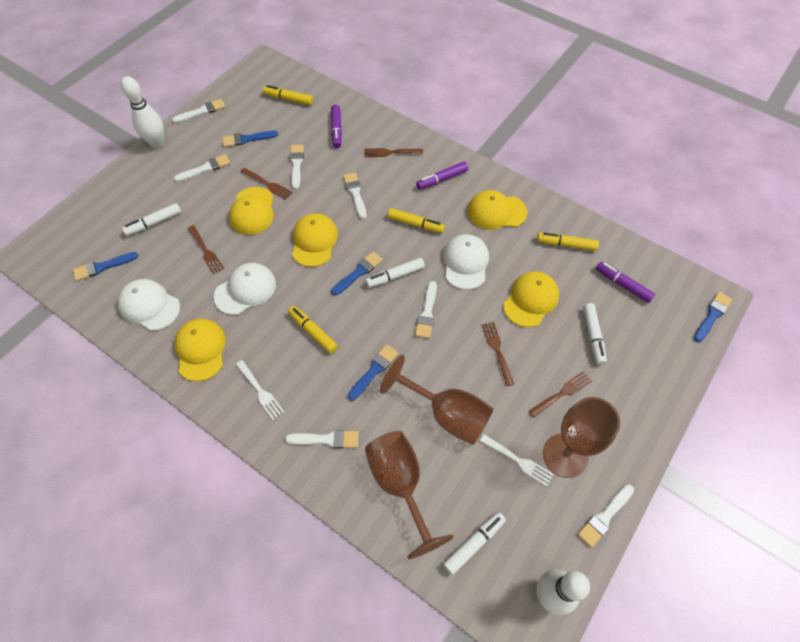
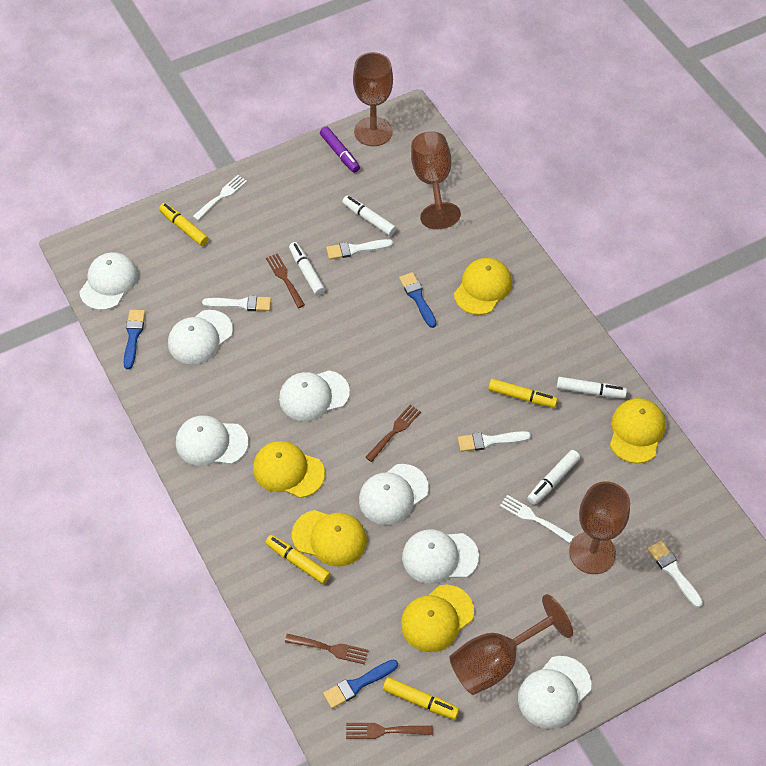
blue brush: 5 -> 3
brown fork: 5 -> 4
brown goblet: 3 -> 4
purple marker: 3 -> 1
white bowling pin: 2 -> 0
white brush: 7 -> 4
white cap: 3 -> 7

